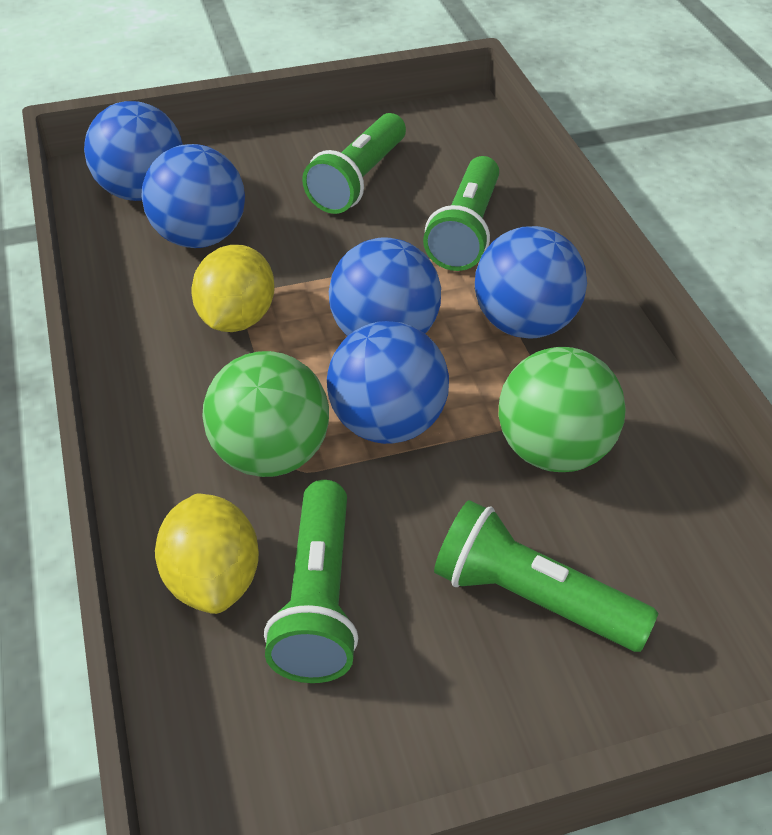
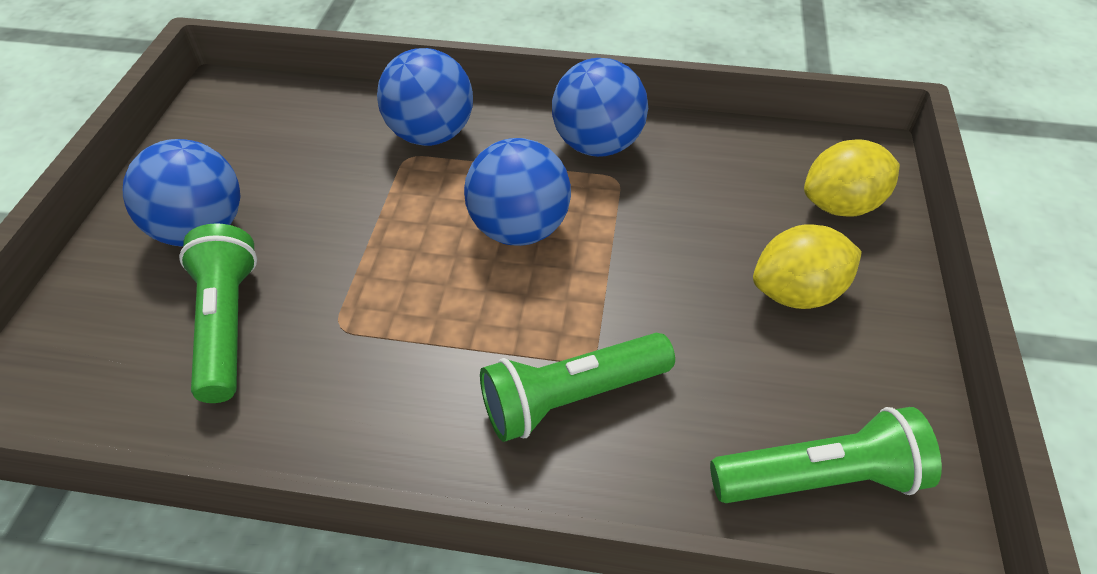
blue ball: 5 -> 4
green ball: 2 -> 0
green flashlight: 4 -> 3

